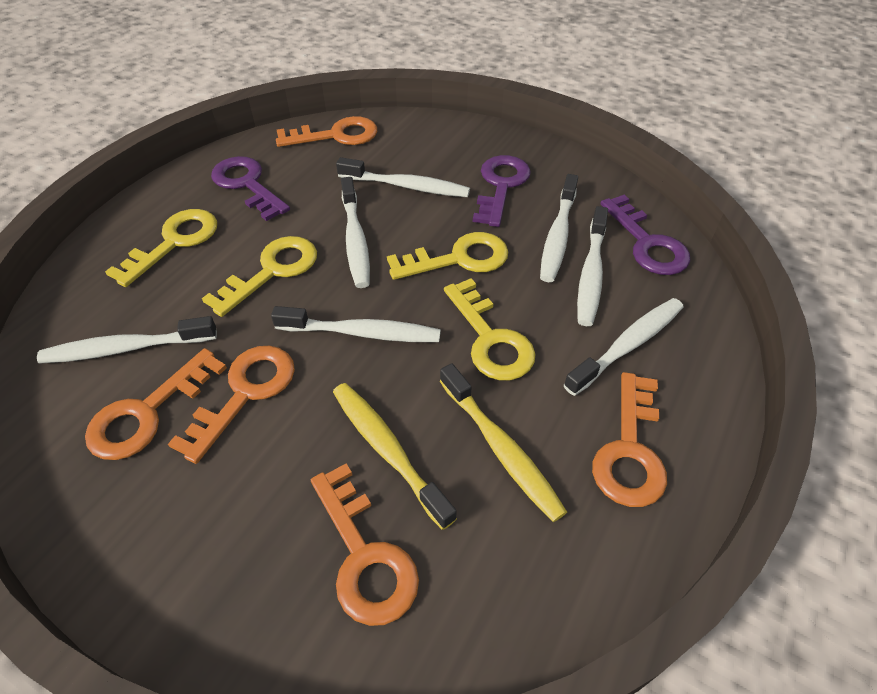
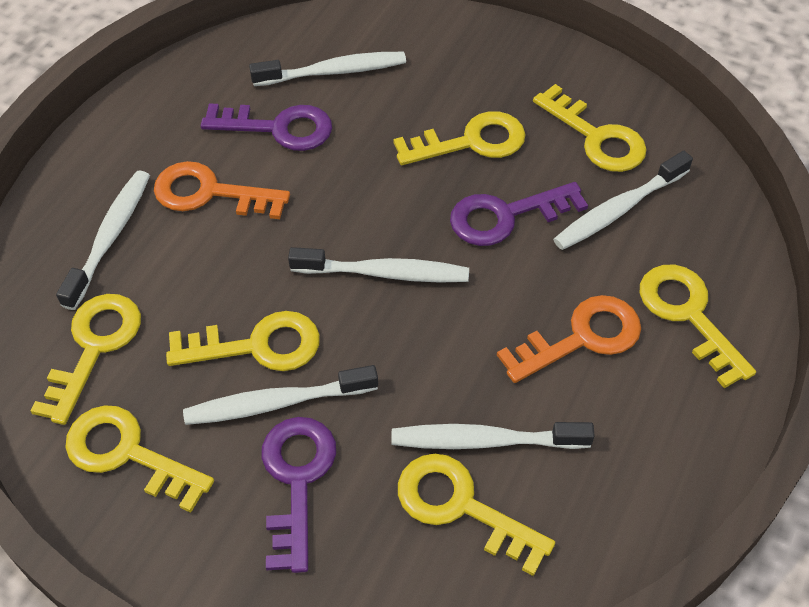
orange key: 5 -> 2
white toothbrush: 7 -> 6
yellow key: 4 -> 7
yellow toothbrush: 2 -> 0

